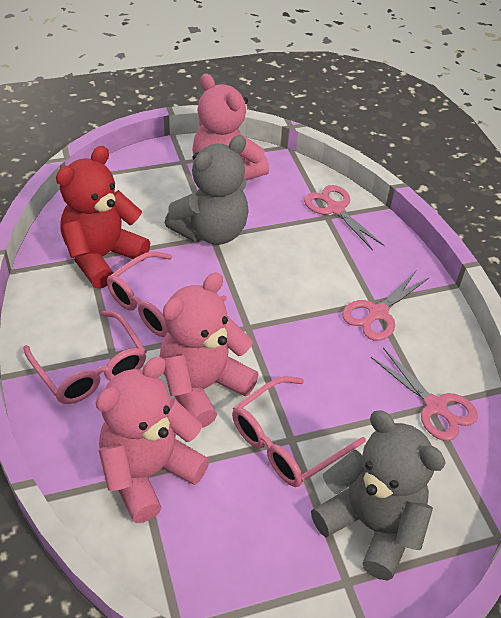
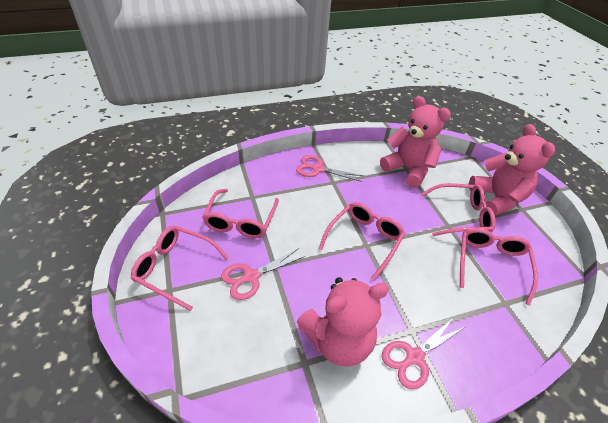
grey teddy bear: 2 -> 0
pink glasses: 3 -> 5
red teddy bear: 1 -> 0

